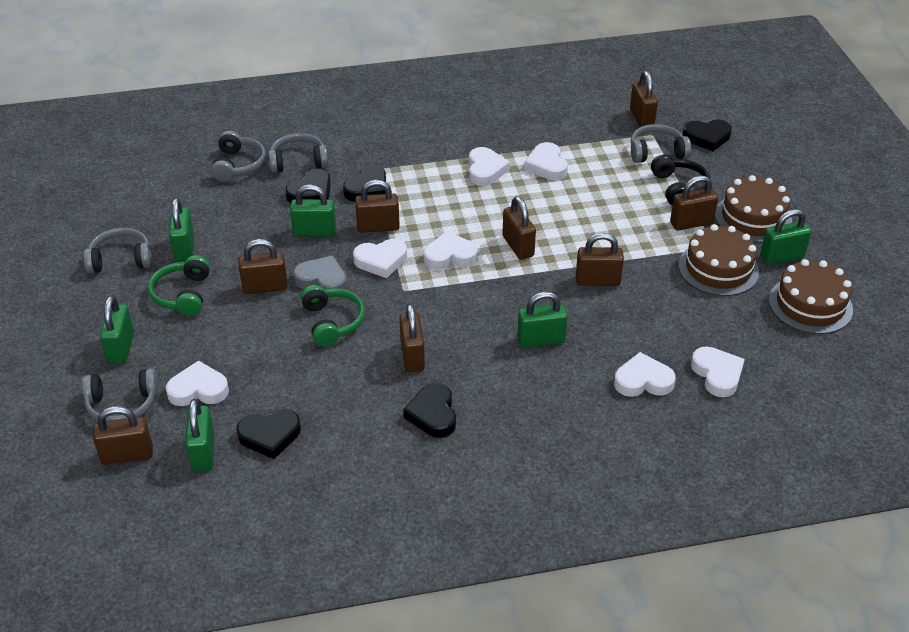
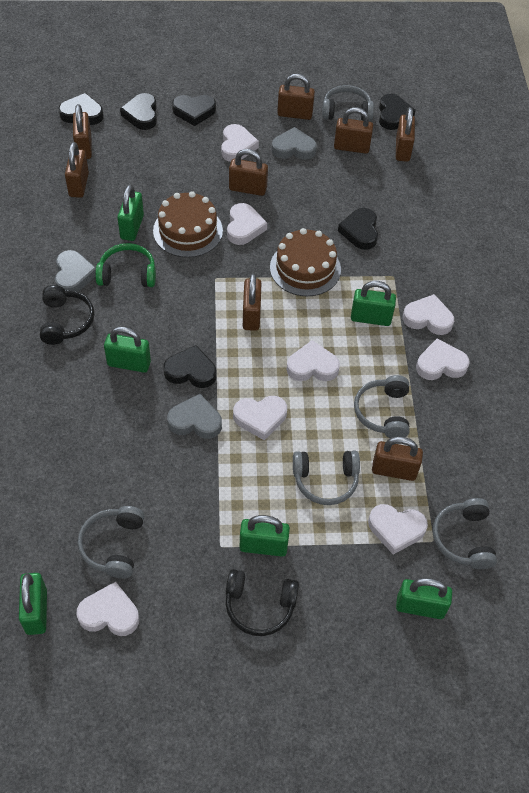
black headphones: 1 -> 2
black heart: 5 -> 6
brown cake: 3 -> 2
green headphones: 2 -> 1
grey heart: 1 -> 3
white heart: 7 -> 8

